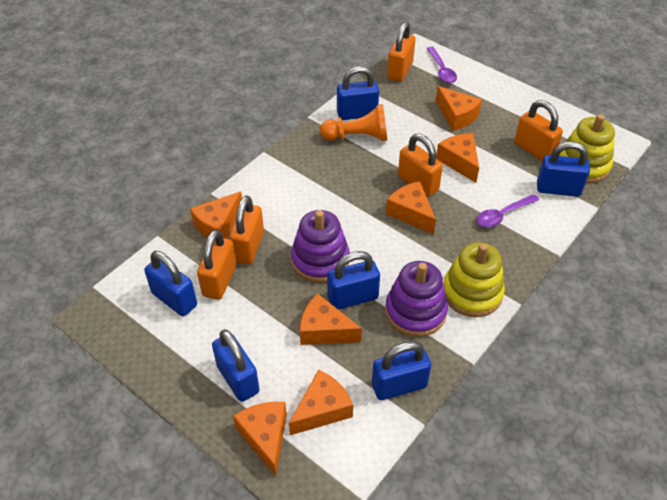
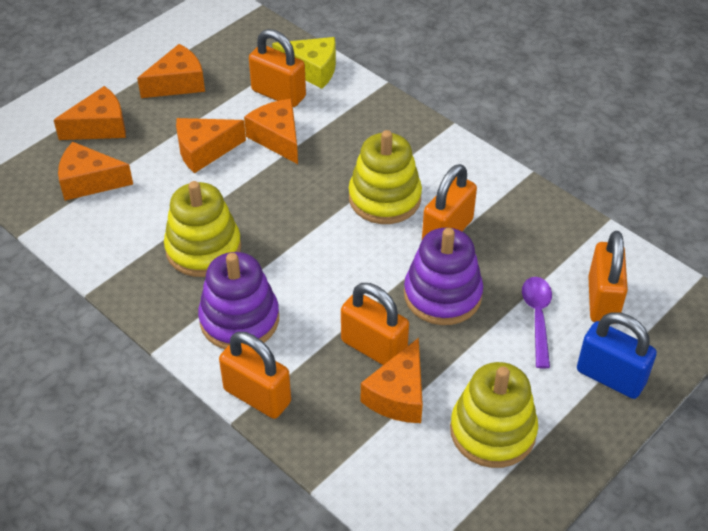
blue padlock: 6 -> 1
orange cheese: 7 -> 6
orange pawn: 1 -> 0
purple spoon: 2 -> 1
yellow cheese: 0 -> 1
yellow stacking toy: 2 -> 3

